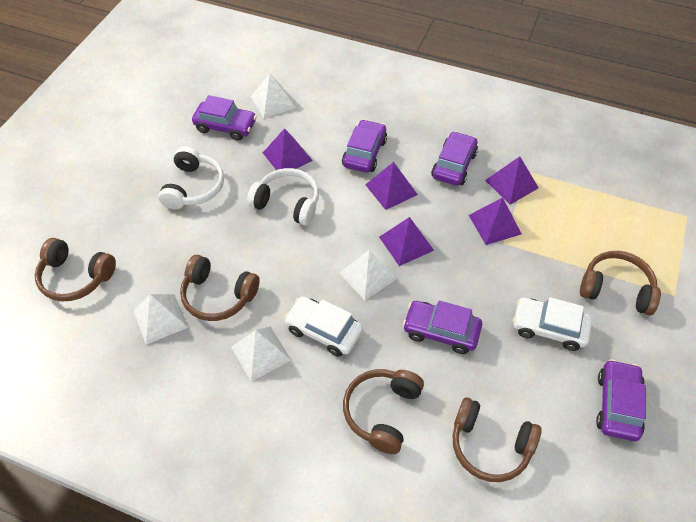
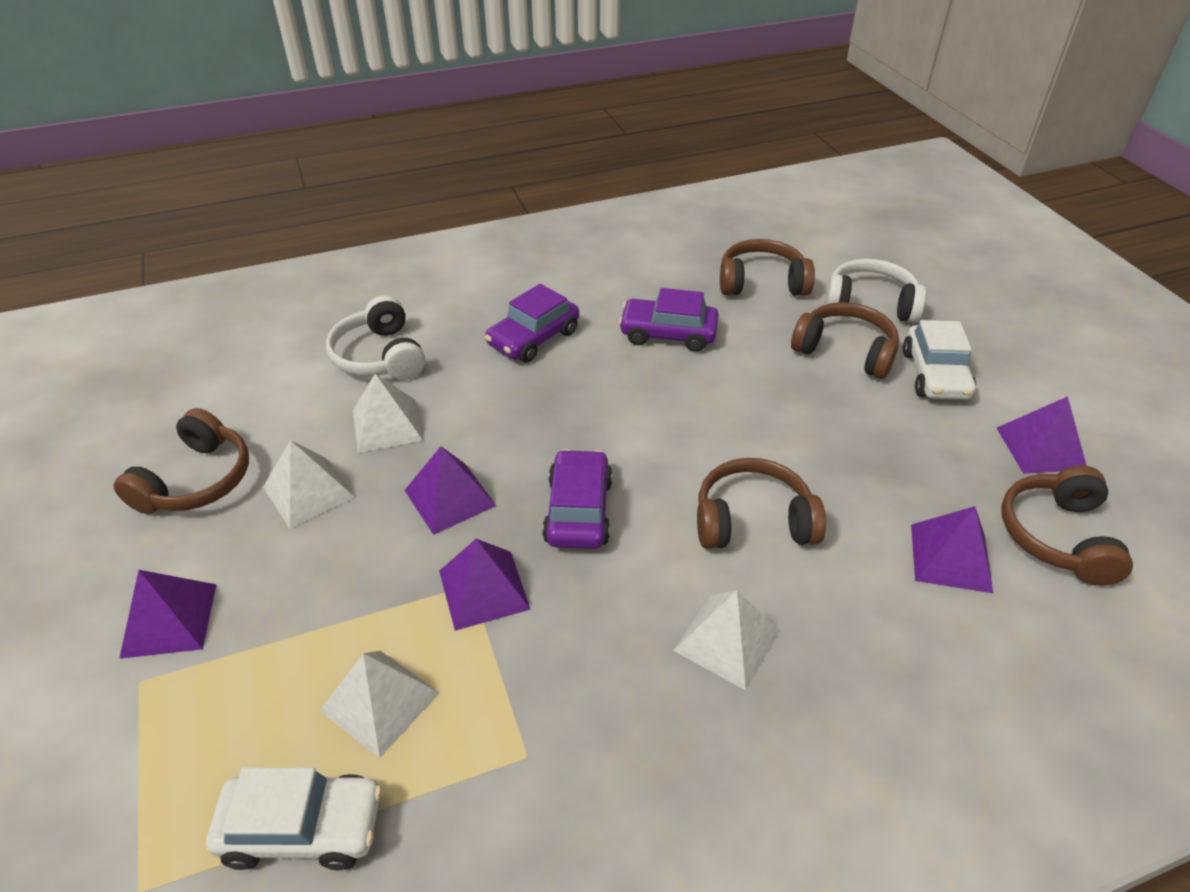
purple car: 5 -> 3

